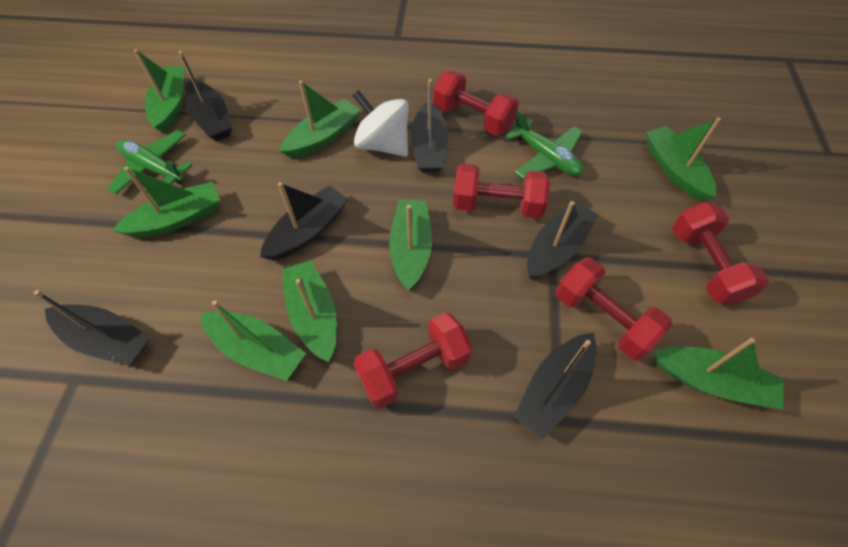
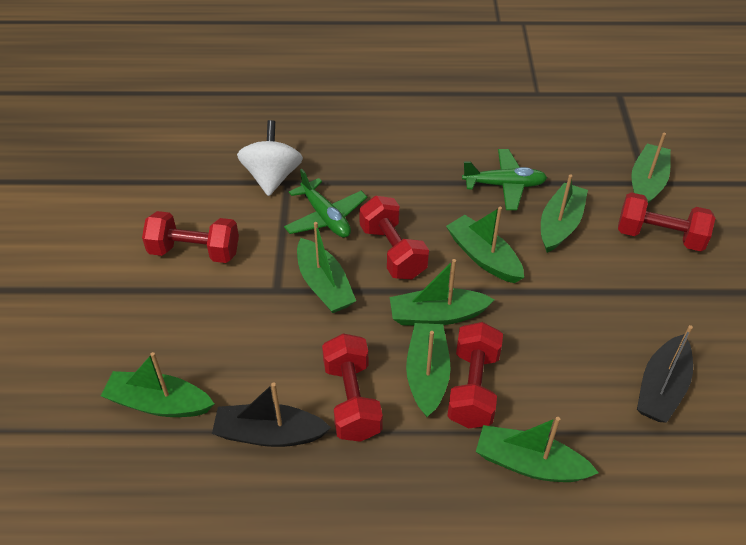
black boat: 6 -> 2

